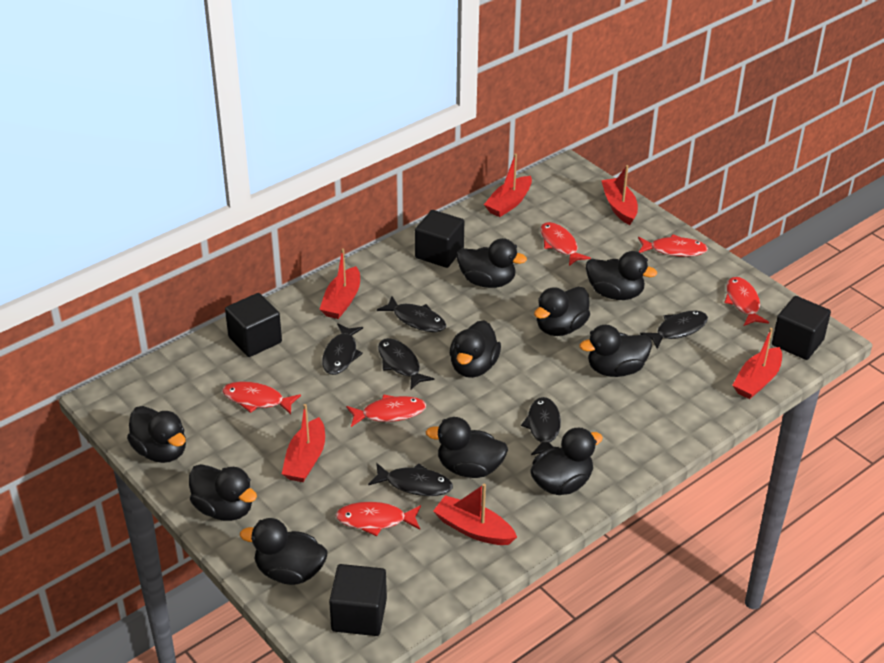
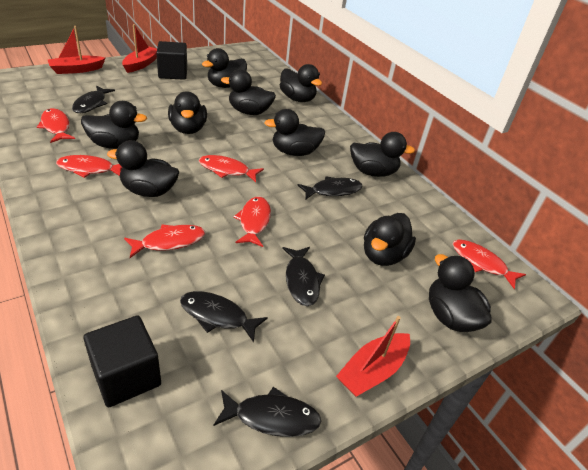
black cube: 4 -> 2
black fish: 6 -> 5
red boat: 6 -> 3

